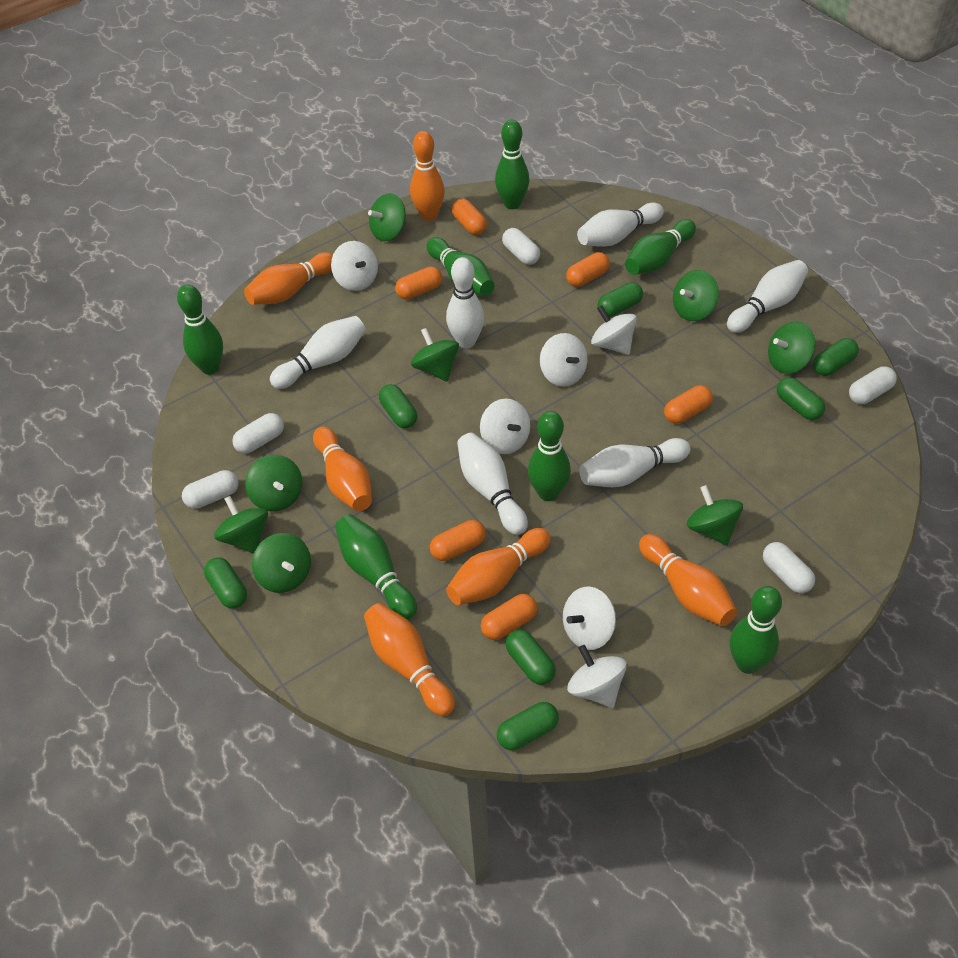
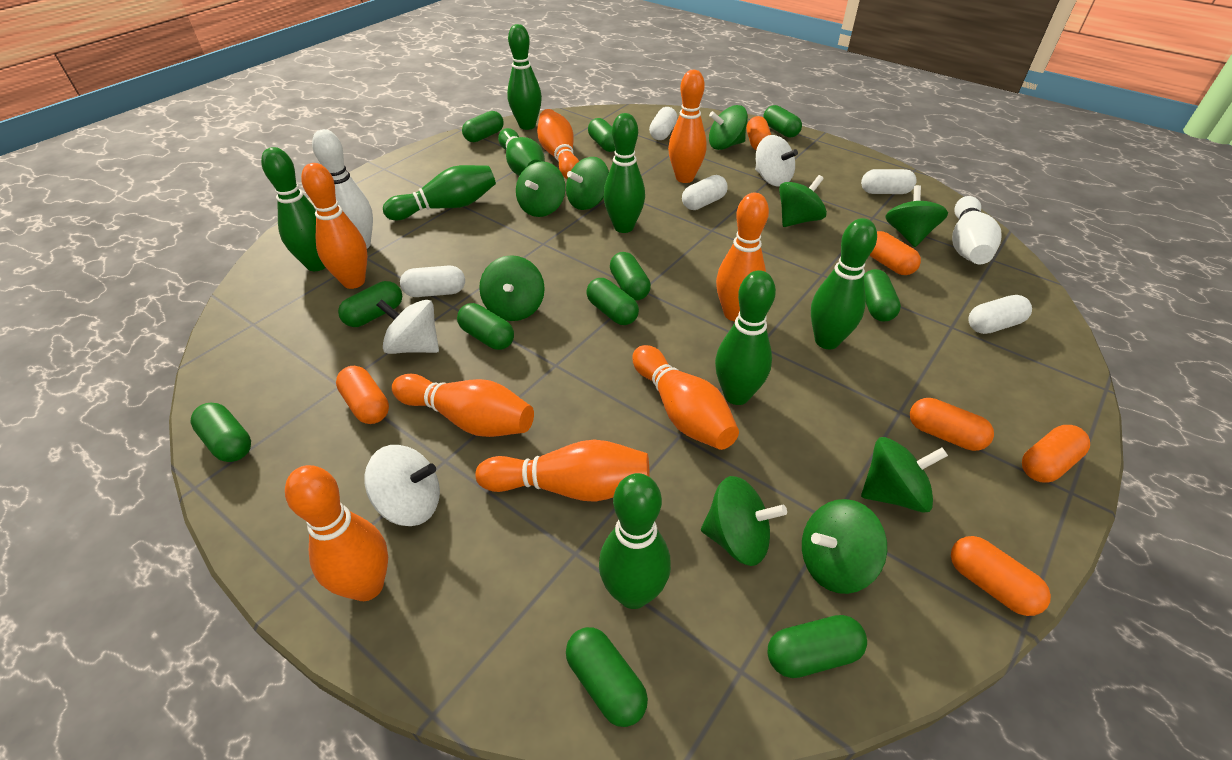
green bowling pin: 7 -> 8
green capsule: 7 -> 11
green spinning top: 8 -> 9
orange bowling pin: 6 -> 8
white bowling pin: 6 -> 2
white spinning top: 6 -> 3

